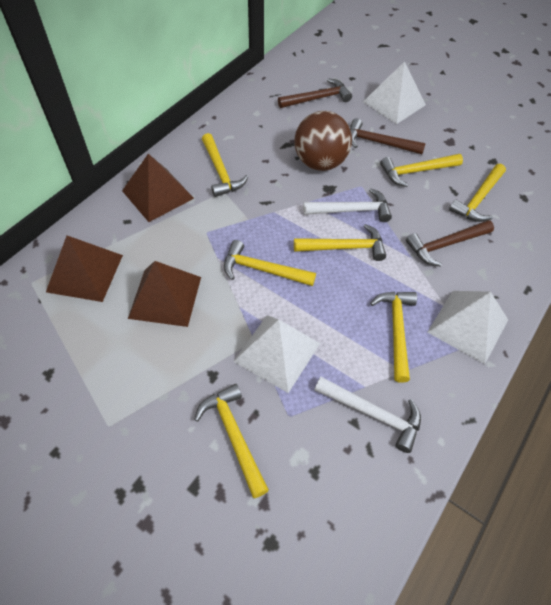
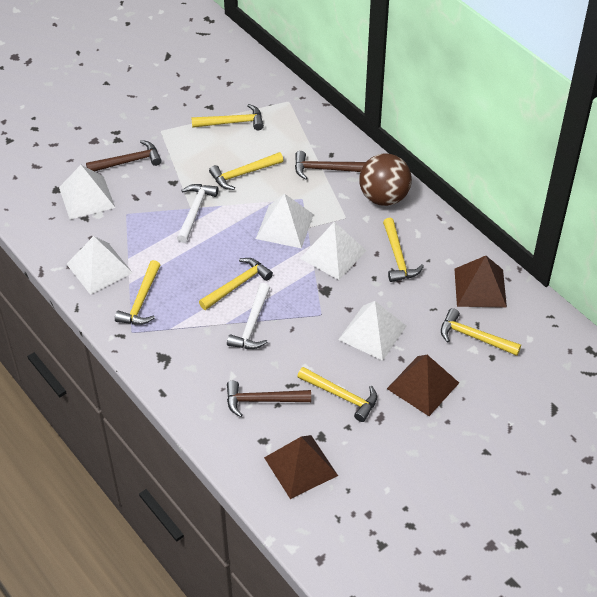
white pyramid: 3 -> 5

